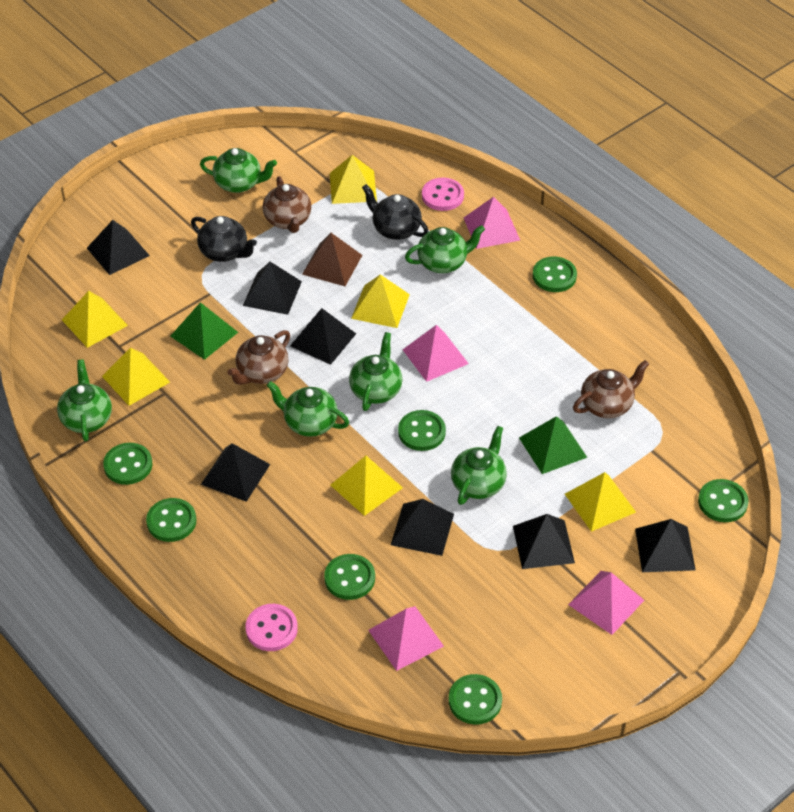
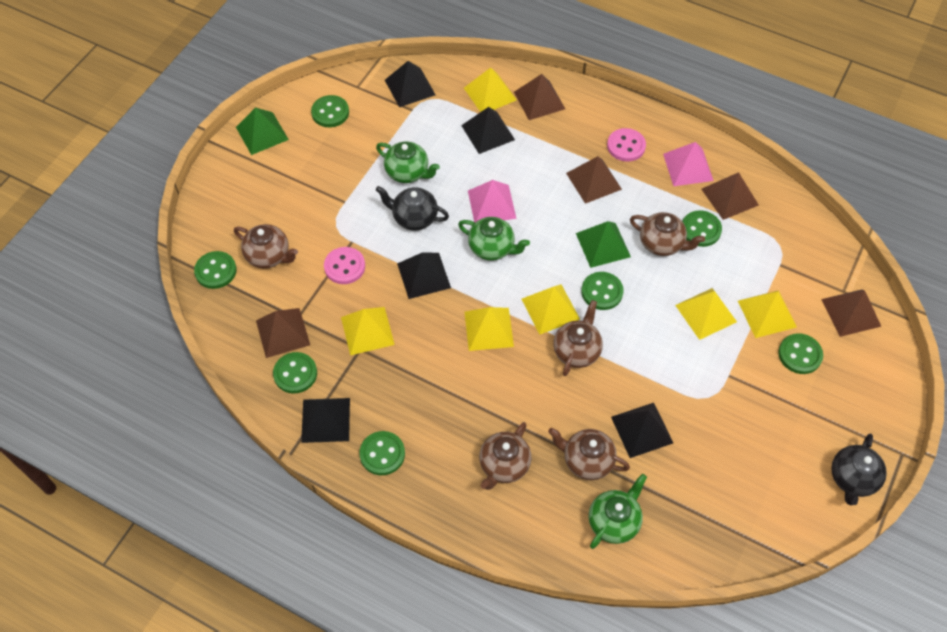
black pyramid: 7 -> 5
brown pyramid: 1 -> 5
brown teapot: 3 -> 5
green teapot: 6 -> 3
pink pyramid: 4 -> 2

